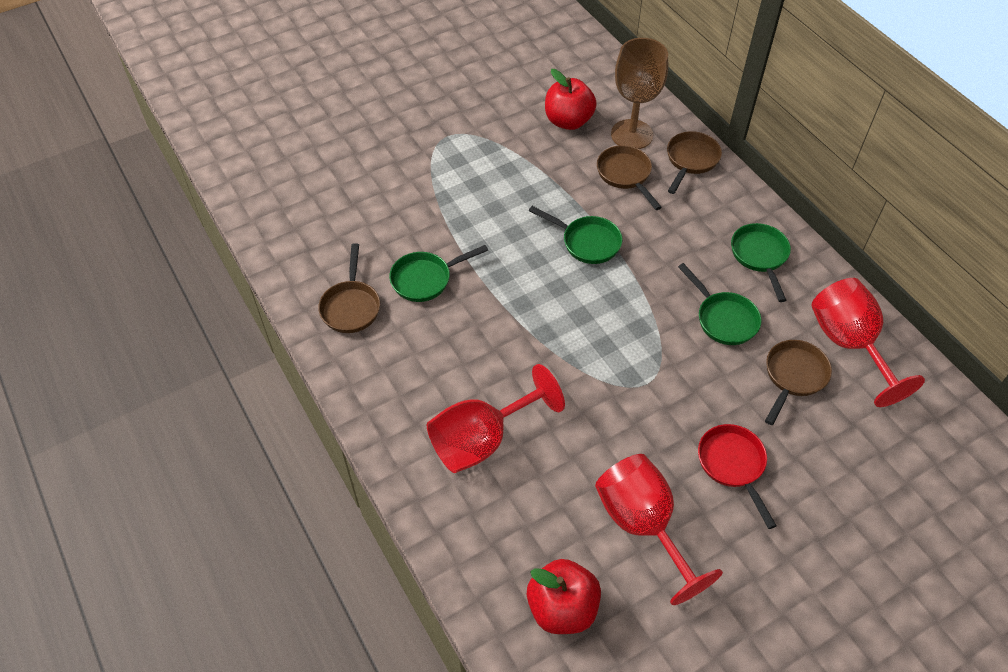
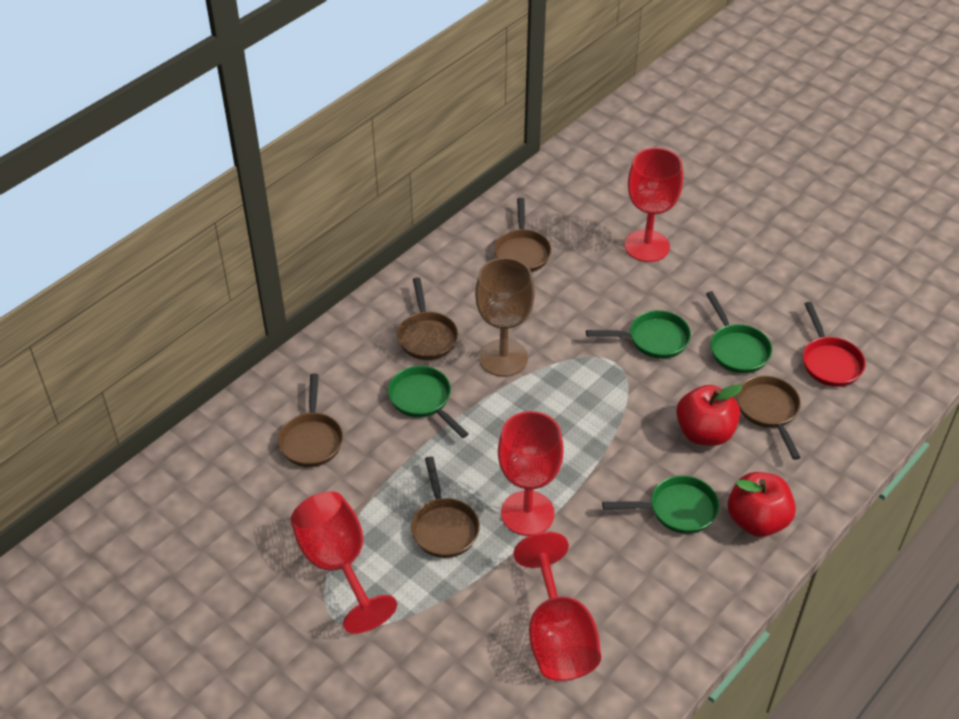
brown pan: 4 -> 5
red goblet: 3 -> 4

